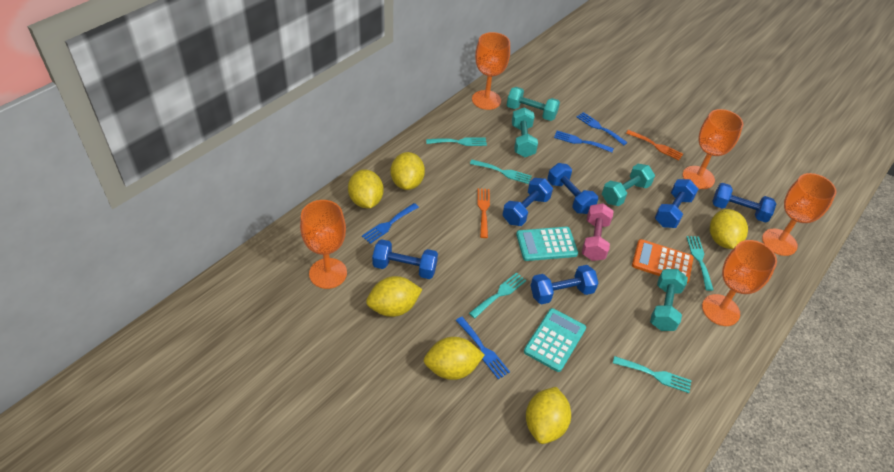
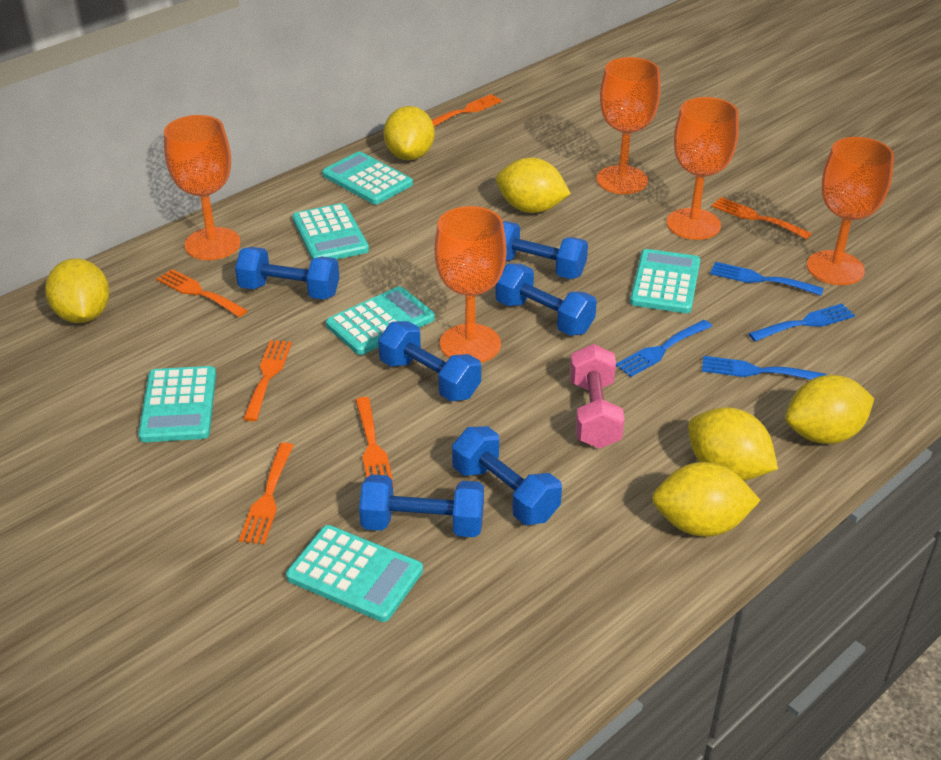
orange calculator: 1 -> 0
orange fork: 2 -> 6
turquoise calculator: 2 -> 6
turquoise dumbbell: 4 -> 0
turquoise fork: 5 -> 0

